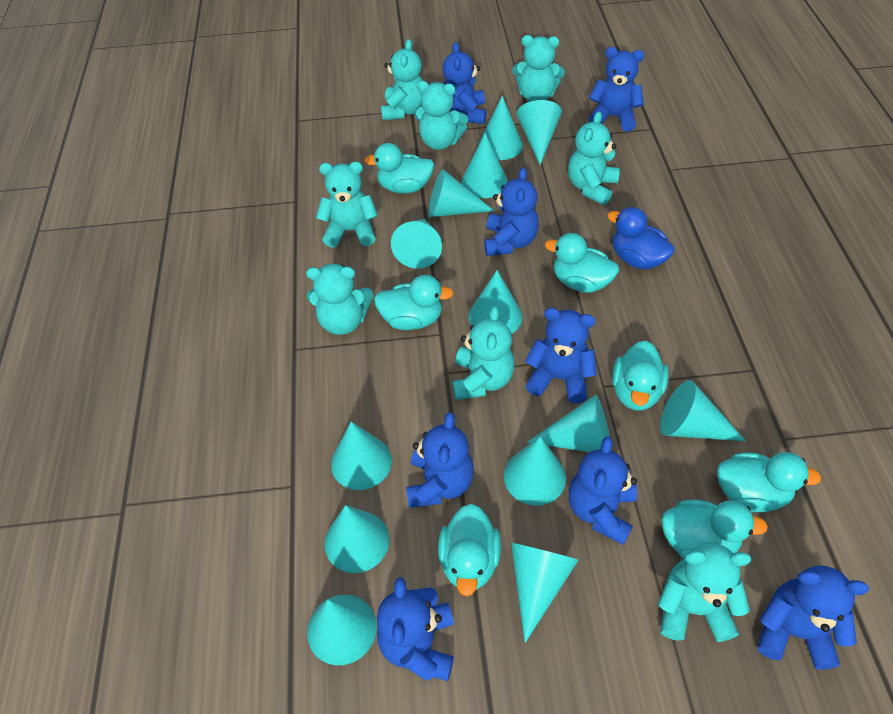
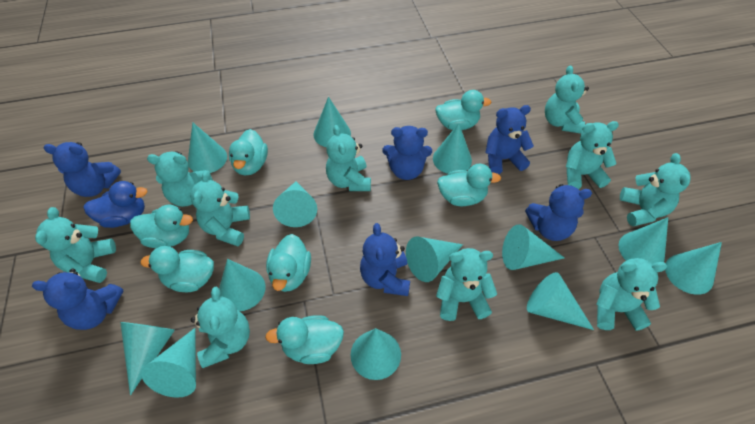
blue teddy bear: 8 -> 6
turquoise teddy bear: 8 -> 10

